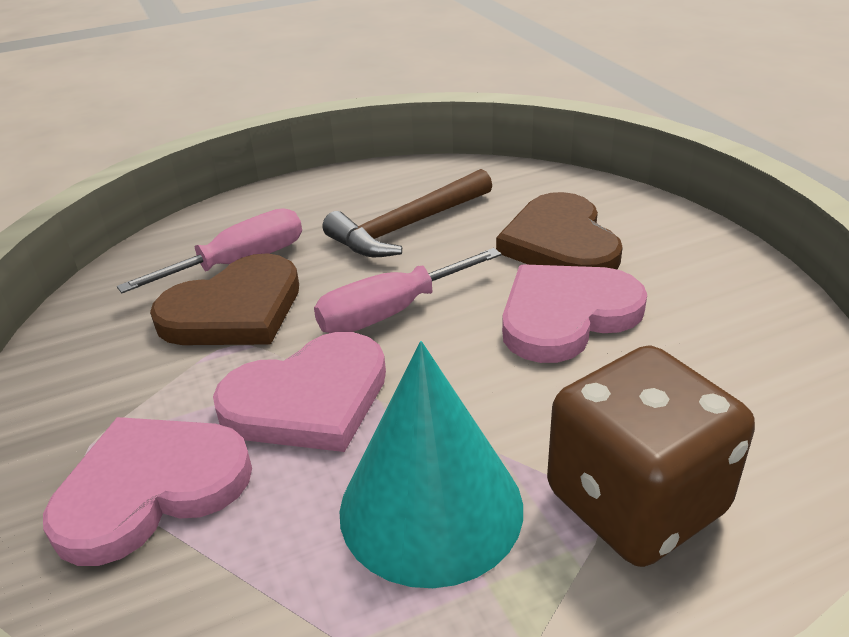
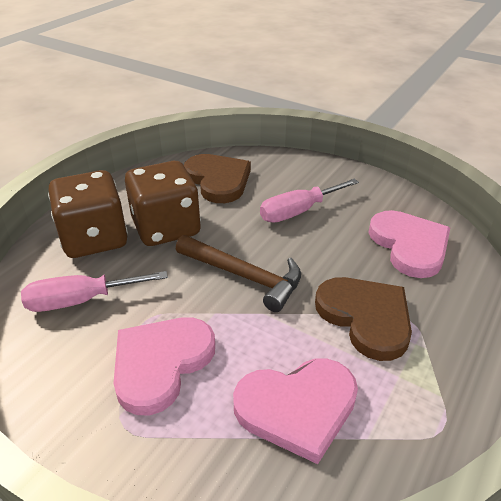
brown dice: 1 -> 2
turquoise cone: 1 -> 0

